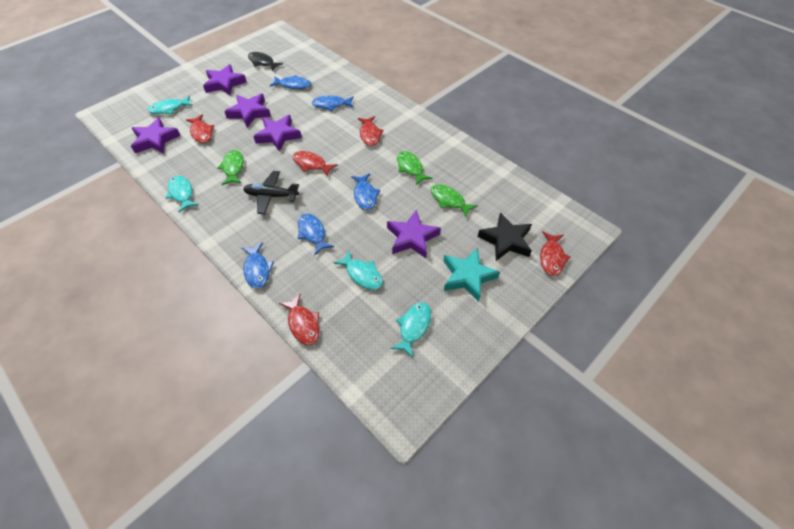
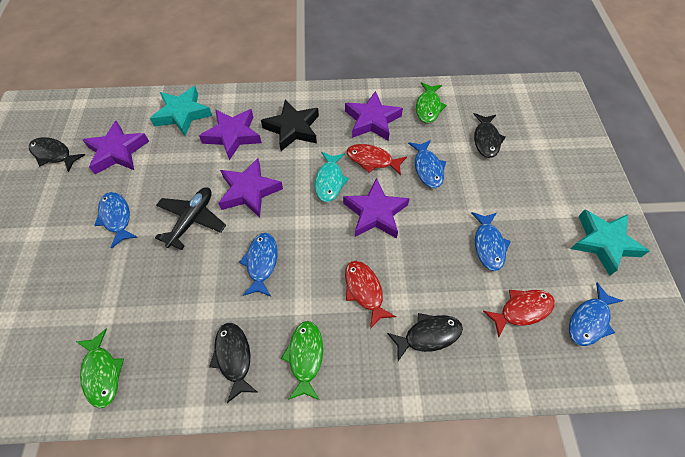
black fish: 1 -> 4
red fish: 5 -> 3
turquoise fish: 4 -> 1
turquoise star: 1 -> 2

